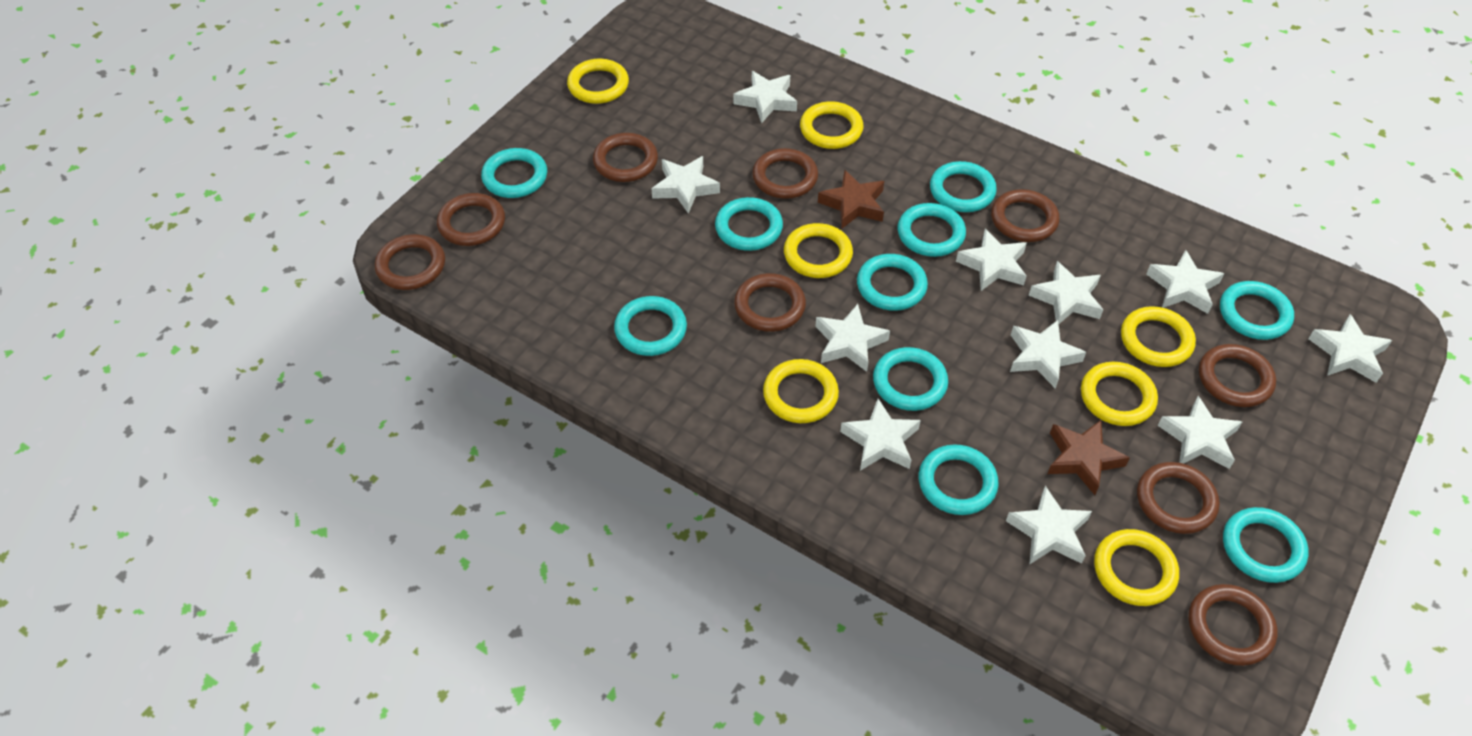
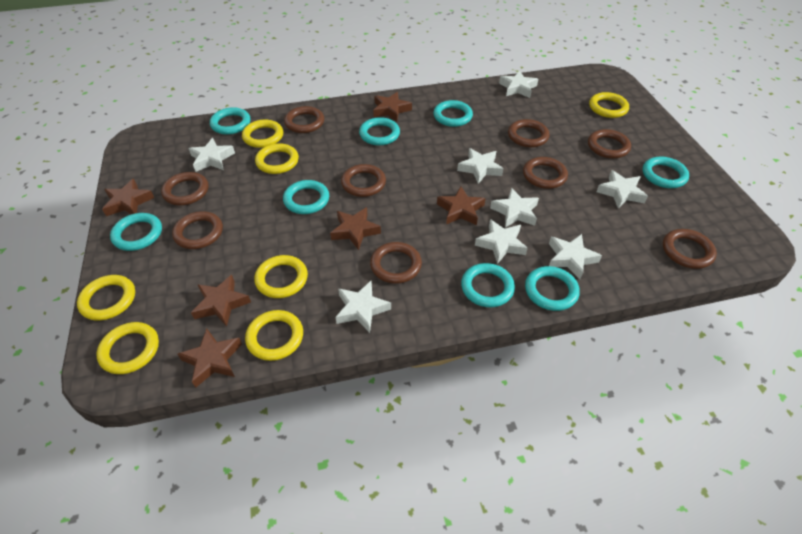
brown star: 2 -> 6
turquoise ring: 10 -> 8
white star: 11 -> 8

